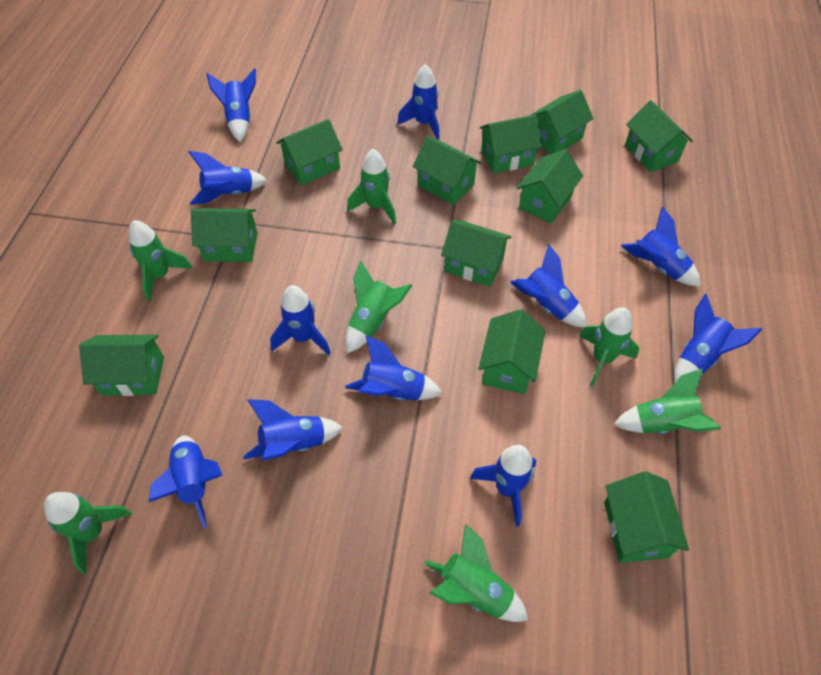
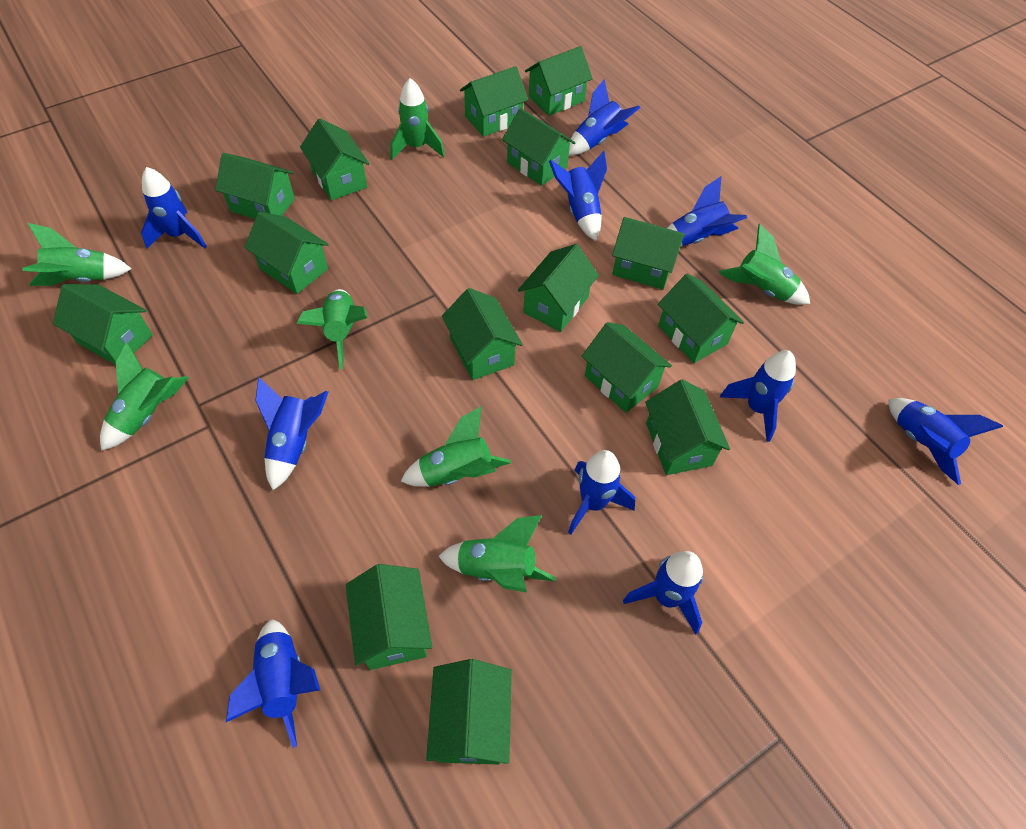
blue rocket: 11 -> 10
green house: 11 -> 15

